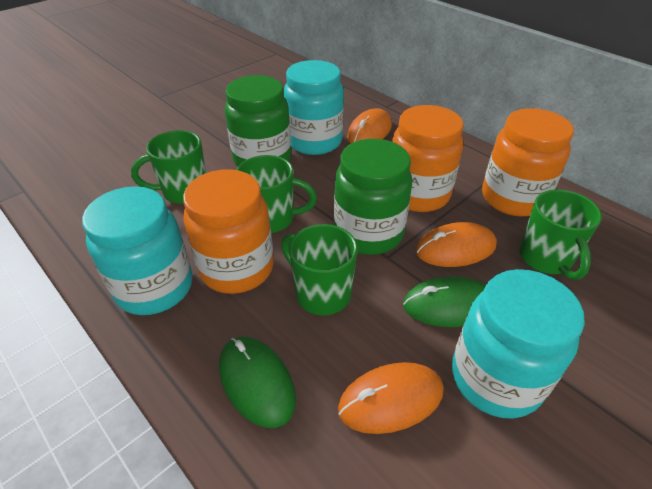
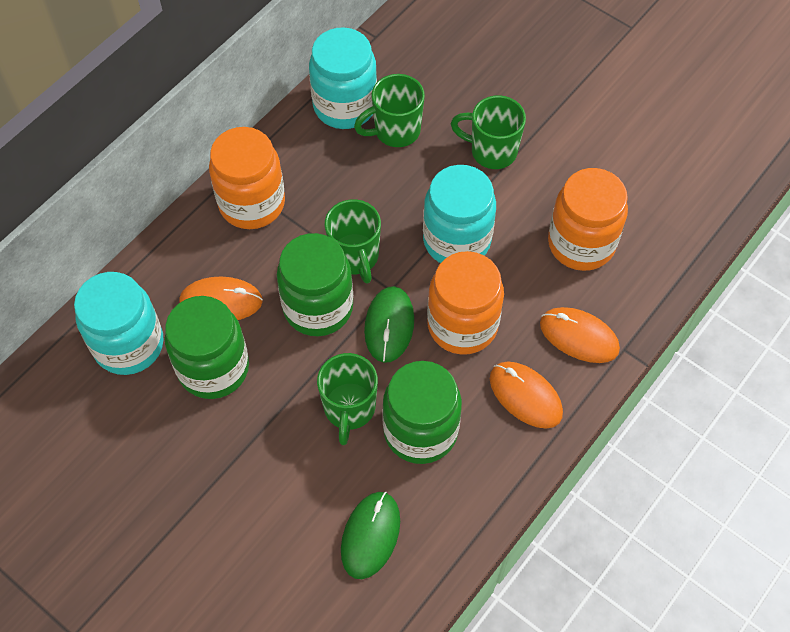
green jar: 2 -> 3

